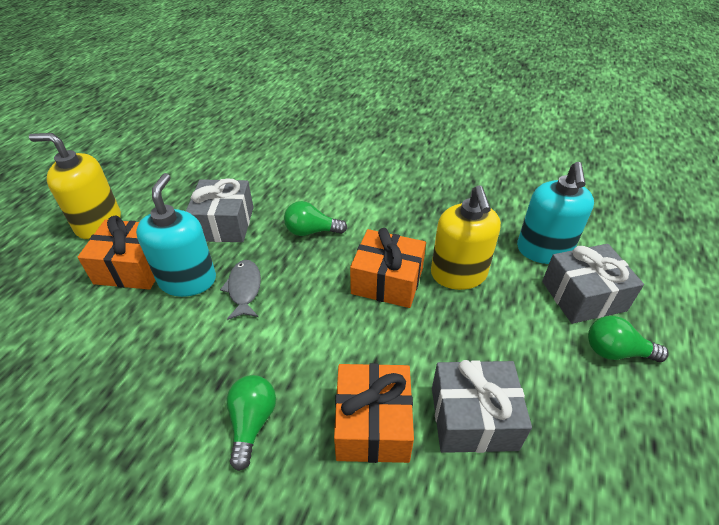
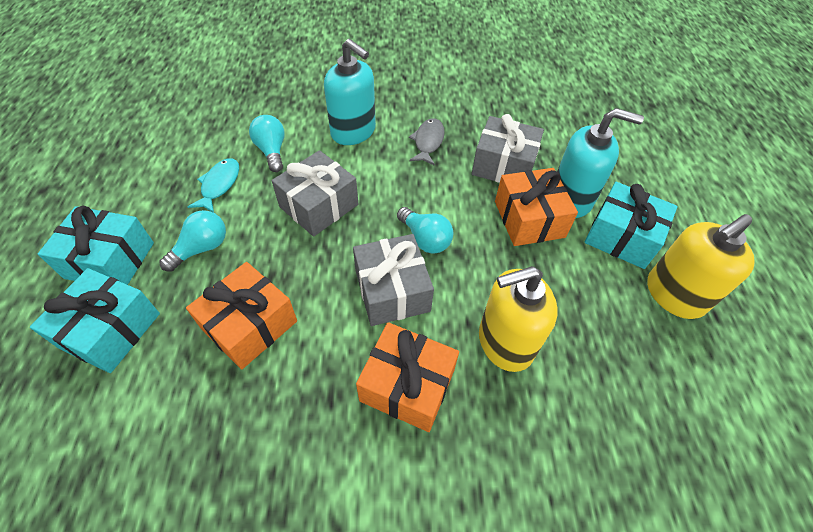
green light bulb: 3 -> 0
turquoise fish: 0 -> 1
turquoise gift: 0 -> 3
turquoise light bulb: 0 -> 3

